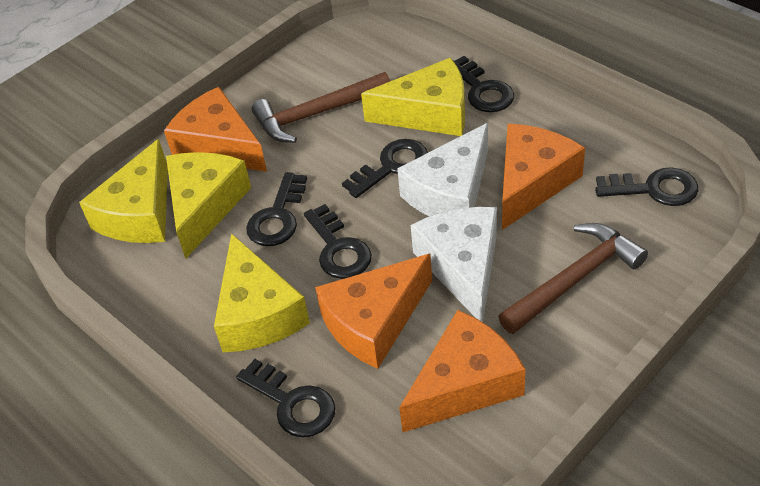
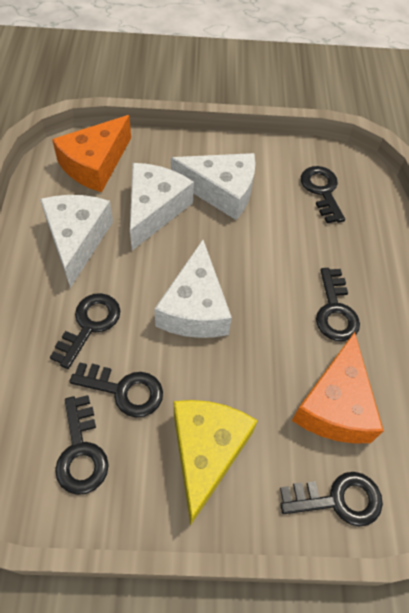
brown hammer: 2 -> 0
orange cheese: 4 -> 2
white cheese: 2 -> 4
yellow cheese: 4 -> 1

